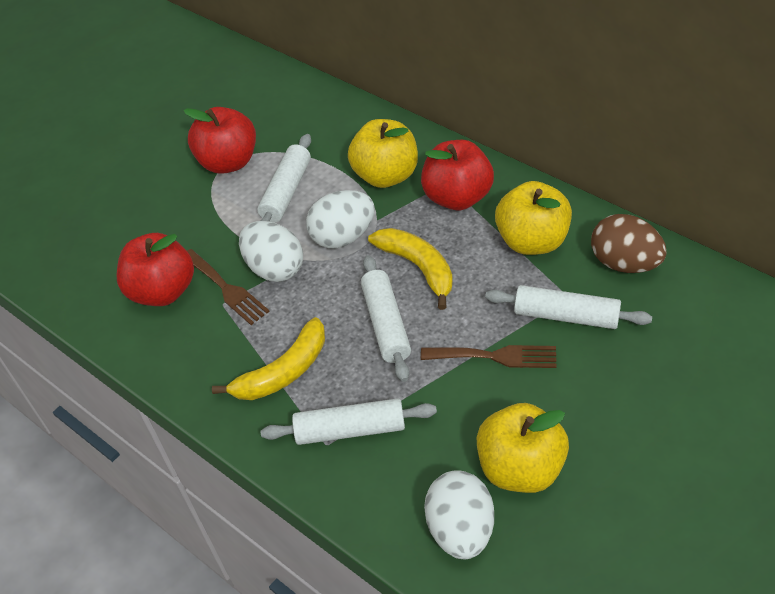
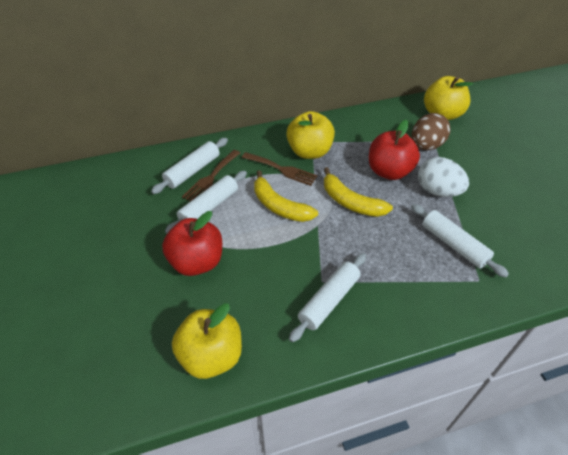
red apple: 3 -> 2
white egg: 3 -> 1

